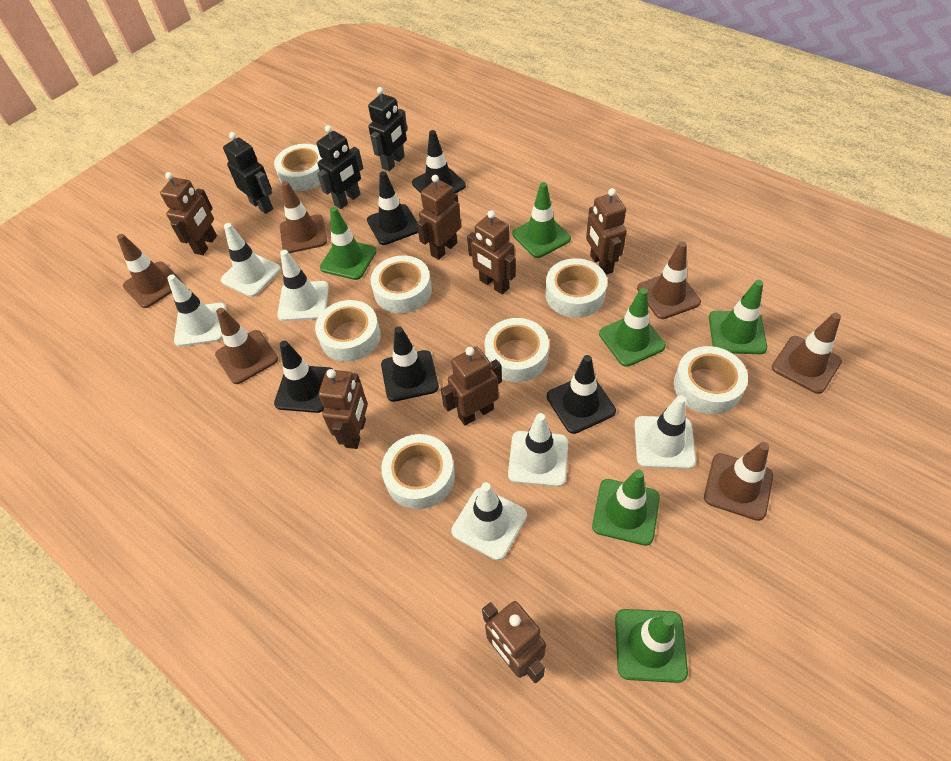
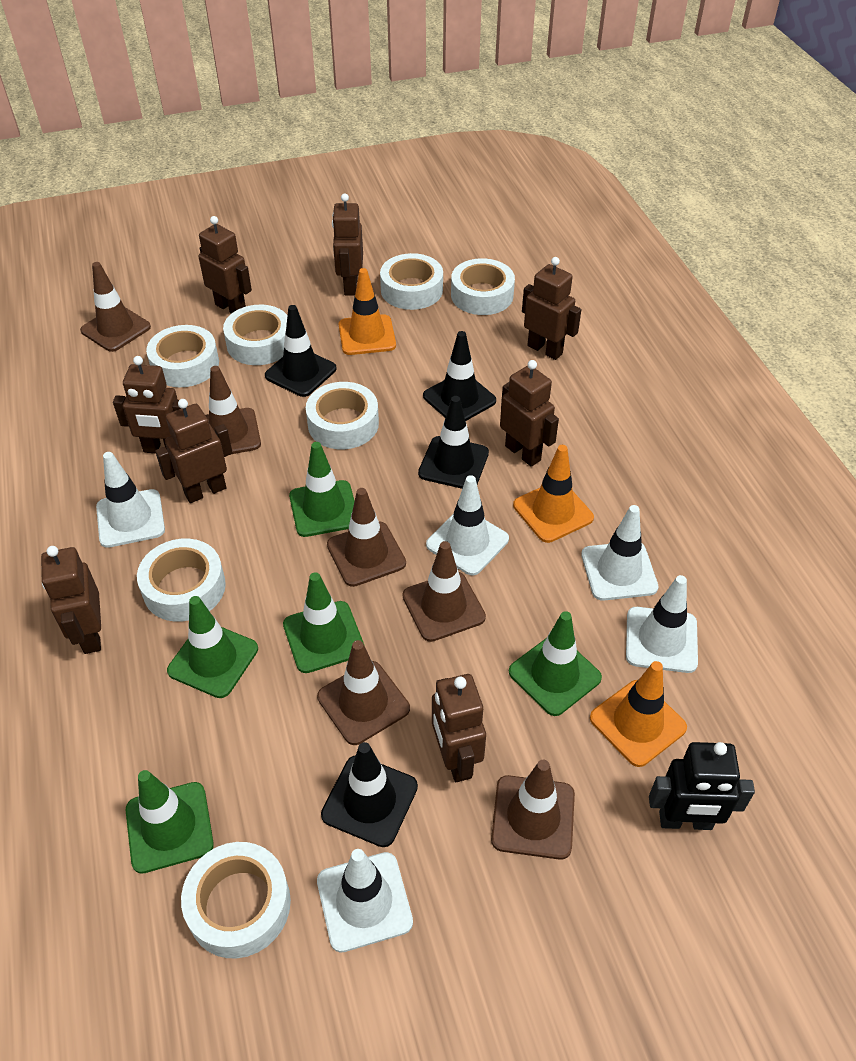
black robot: 3 -> 1
black traffic cone: 5 -> 4
brown robot: 7 -> 8
green traffic cone: 6 -> 5
orange traffic cone: 0 -> 3
white traffic cone: 6 -> 5

